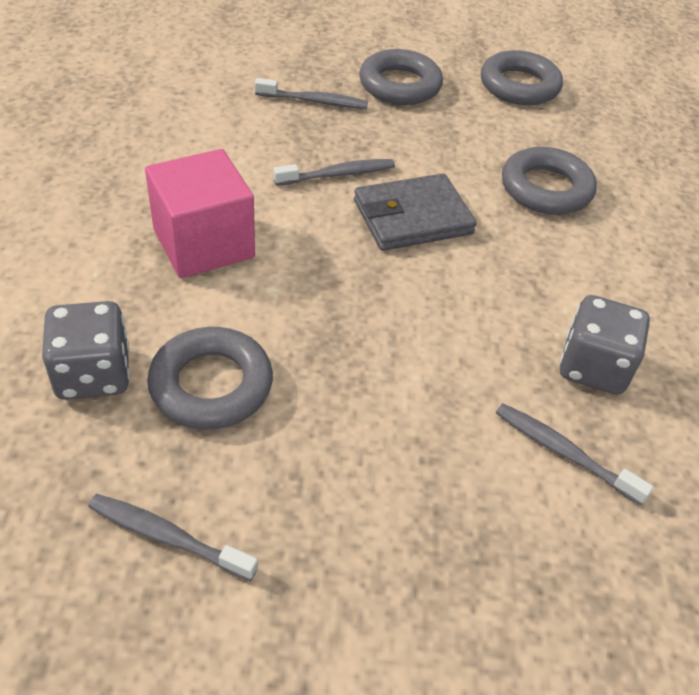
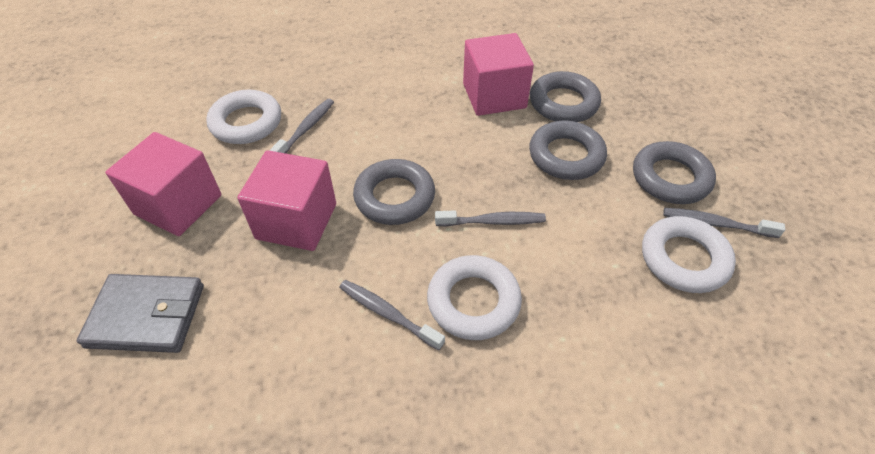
grey dice: 2 -> 0
pink cube: 1 -> 3
white ring: 0 -> 3

